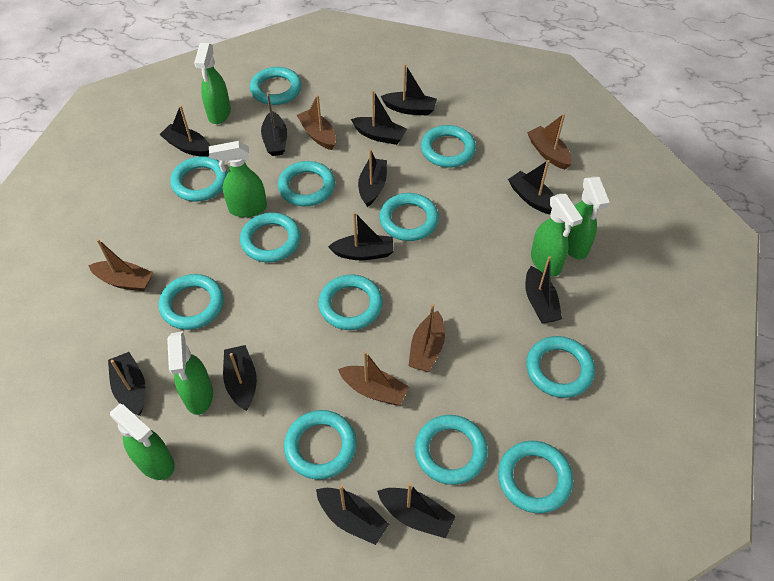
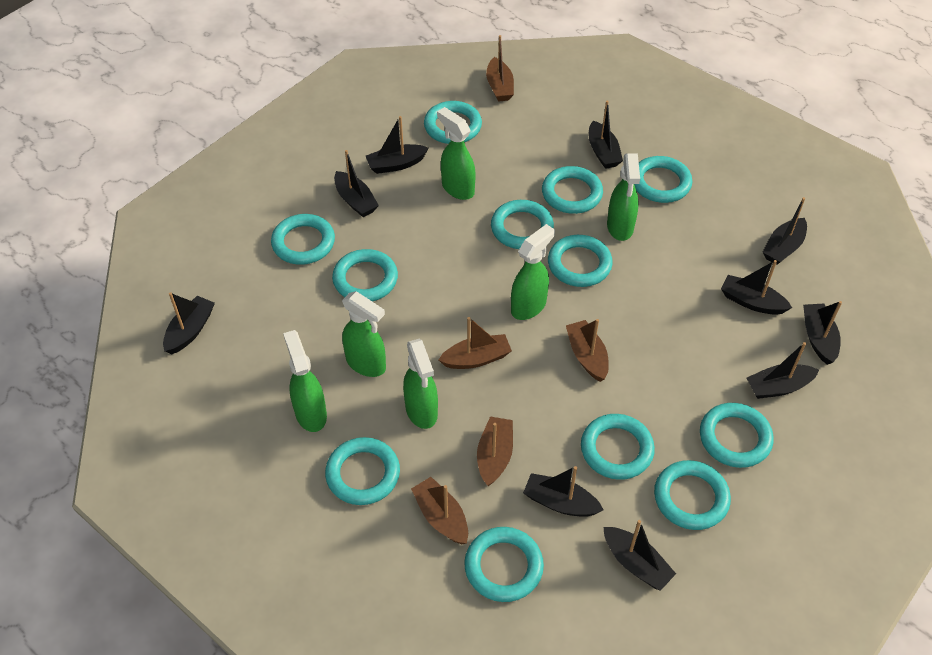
black boat: 12 -> 10

